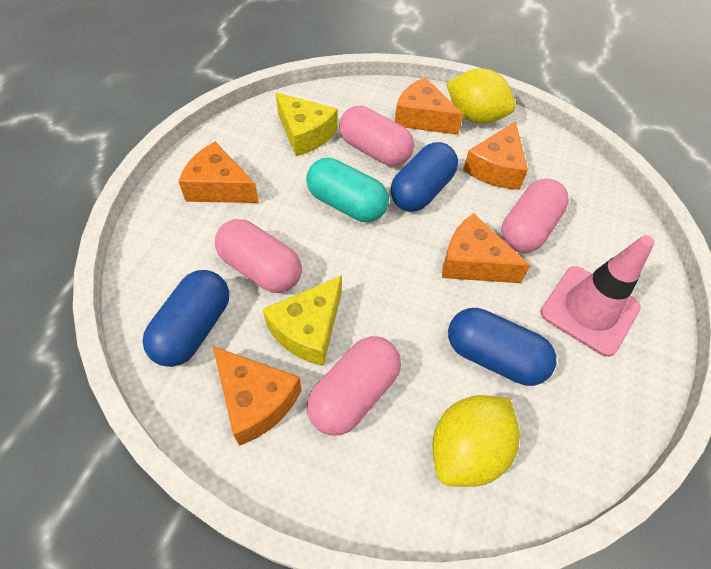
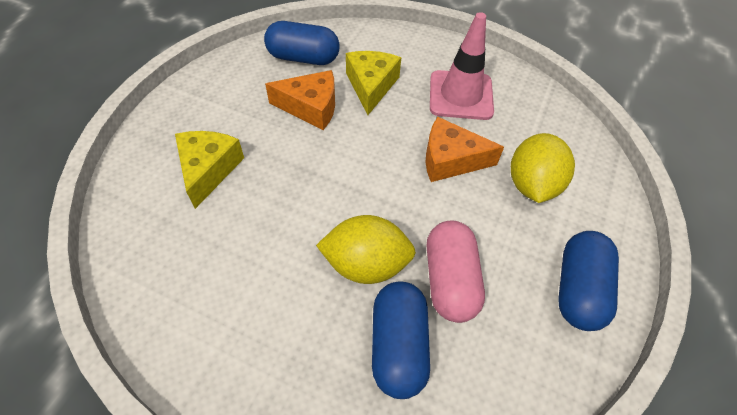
orange cheese: 5 -> 2
pink capsule: 4 -> 1
turquoise capsule: 1 -> 0

